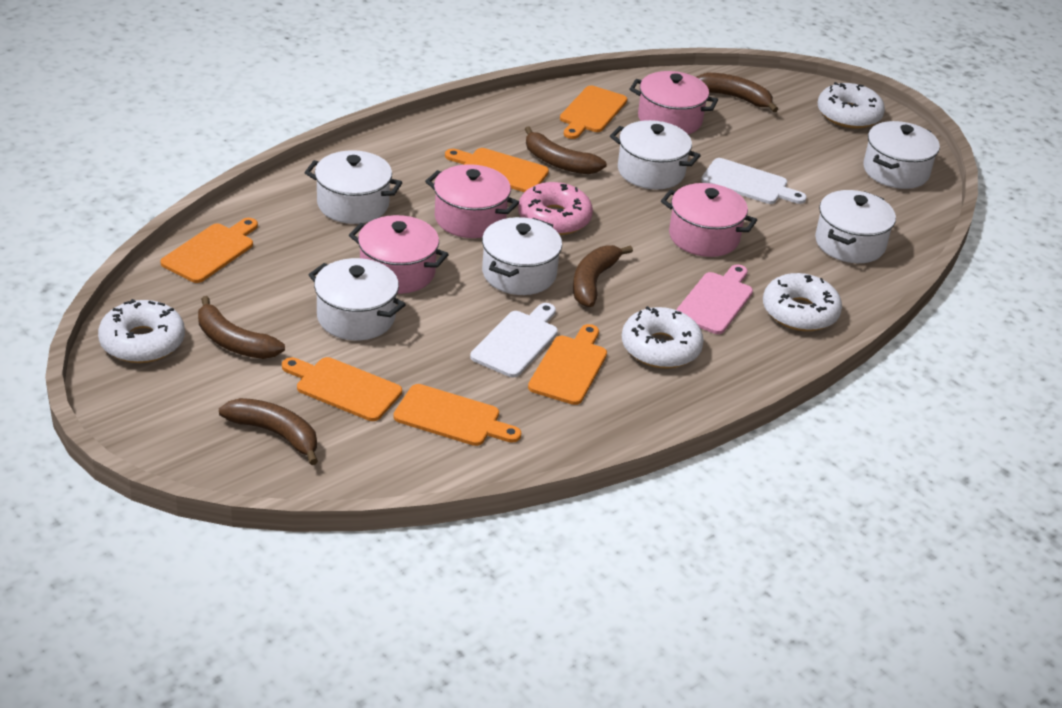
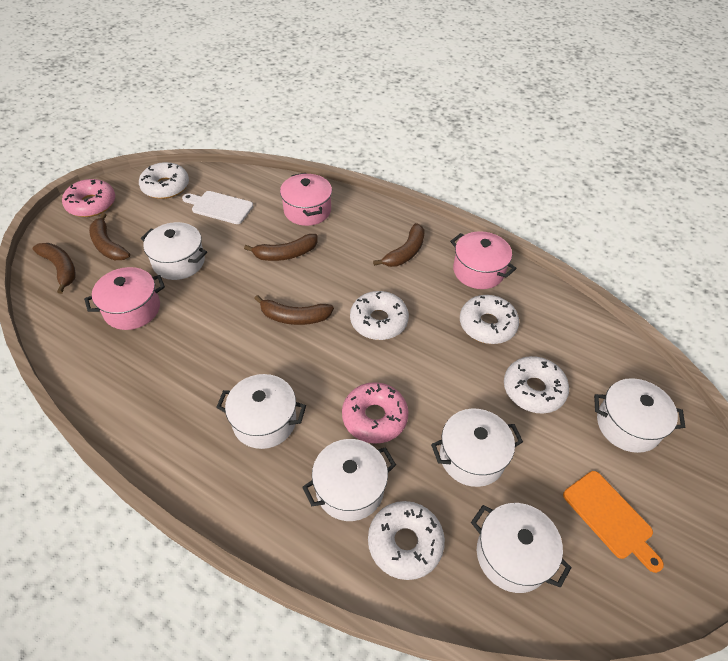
orange cutting board: 6 -> 1
pink cutting board: 1 -> 0
pink donut: 1 -> 2
pink pot: 4 -> 3
white cutting board: 2 -> 1
white donut: 4 -> 5

